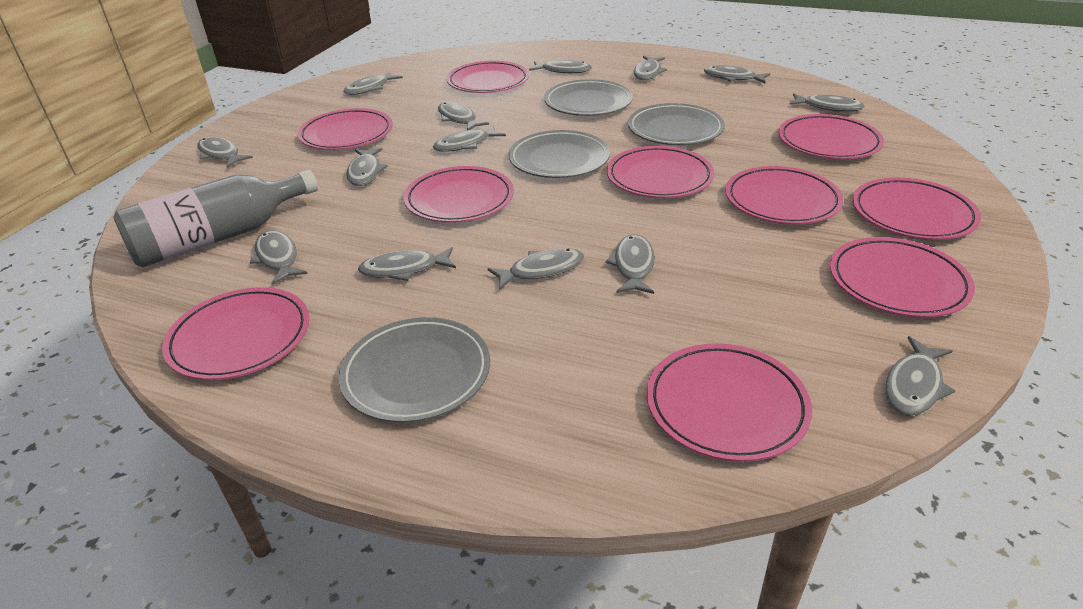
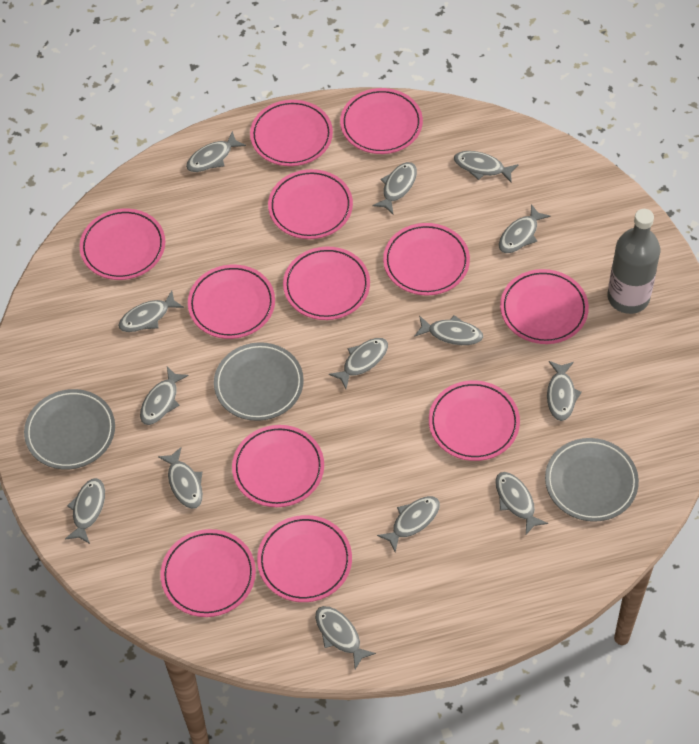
grey plate: 4 -> 3
pink plate: 10 -> 12

